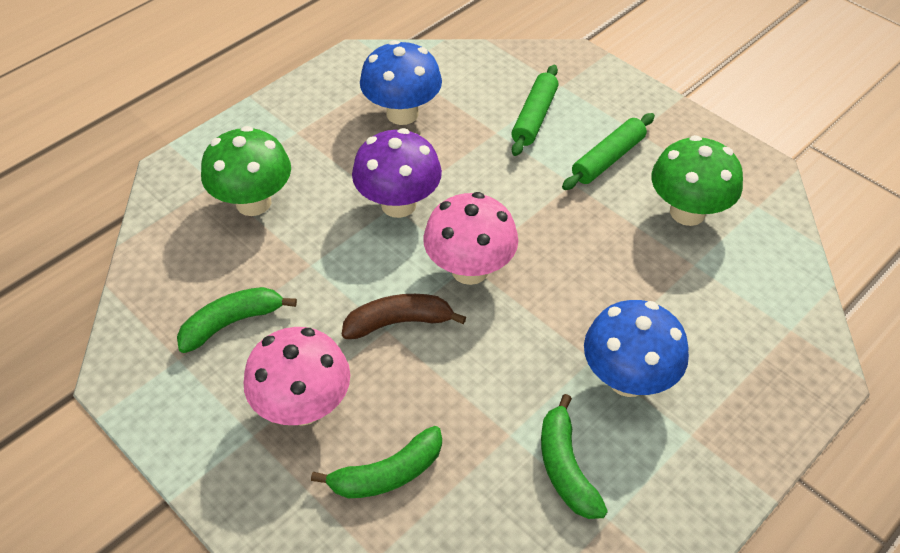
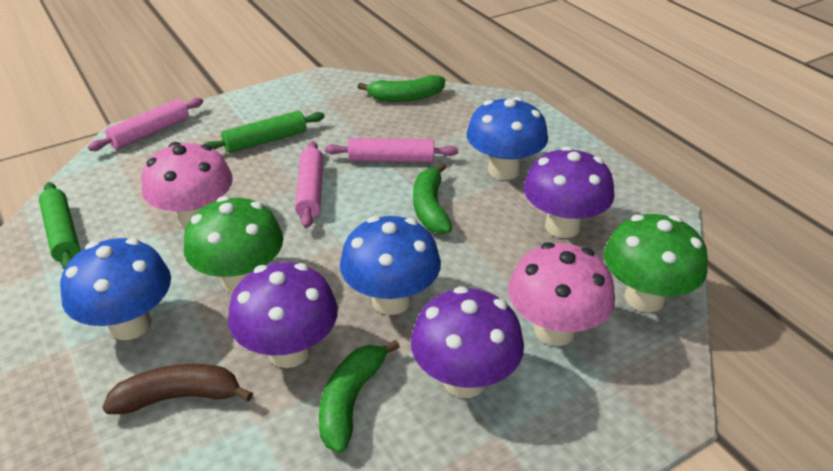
blue mushroom: 2 -> 3
pink rolling pin: 0 -> 3
purple mushroom: 1 -> 3

